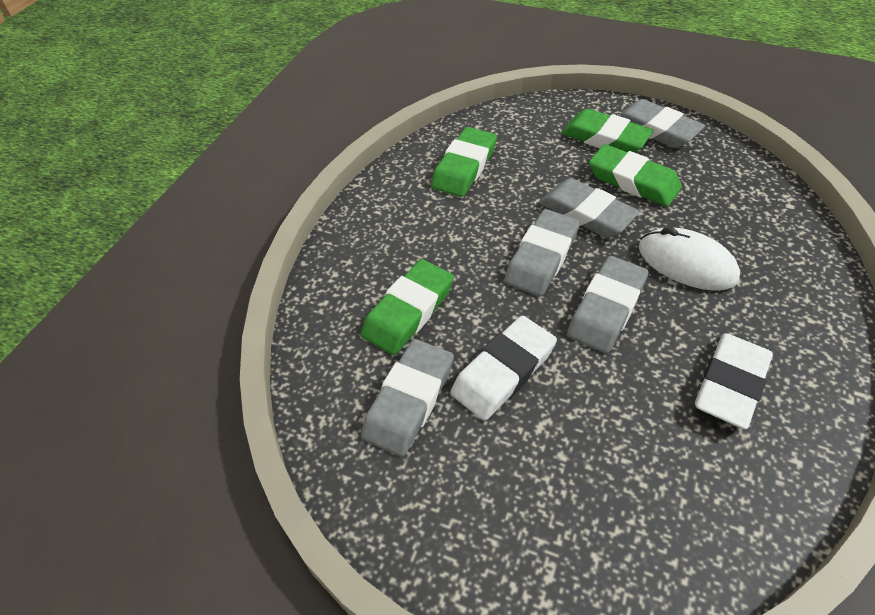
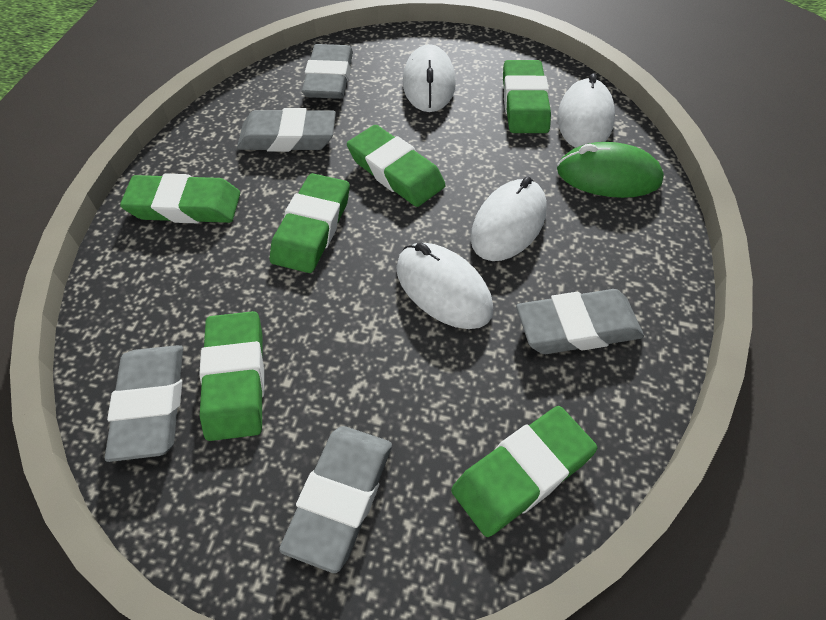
green eraser: 4 -> 6
green mouse: 0 -> 1
white eraser: 2 -> 0
white mouse: 1 -> 4

